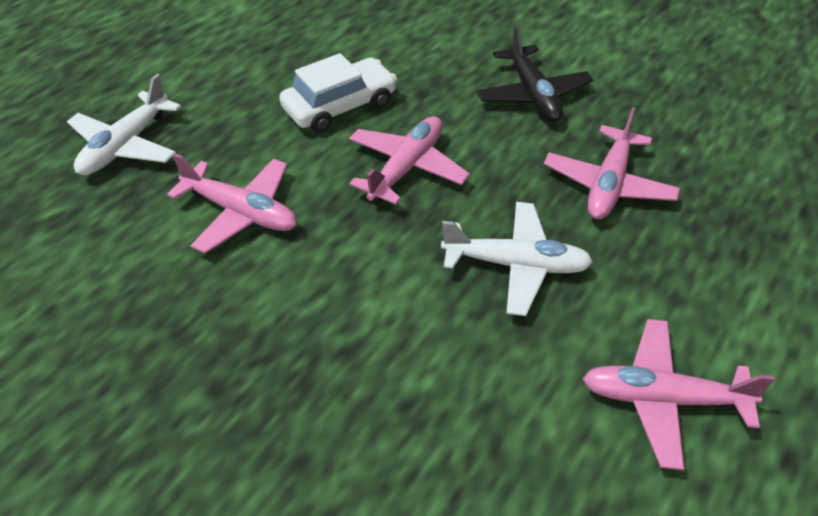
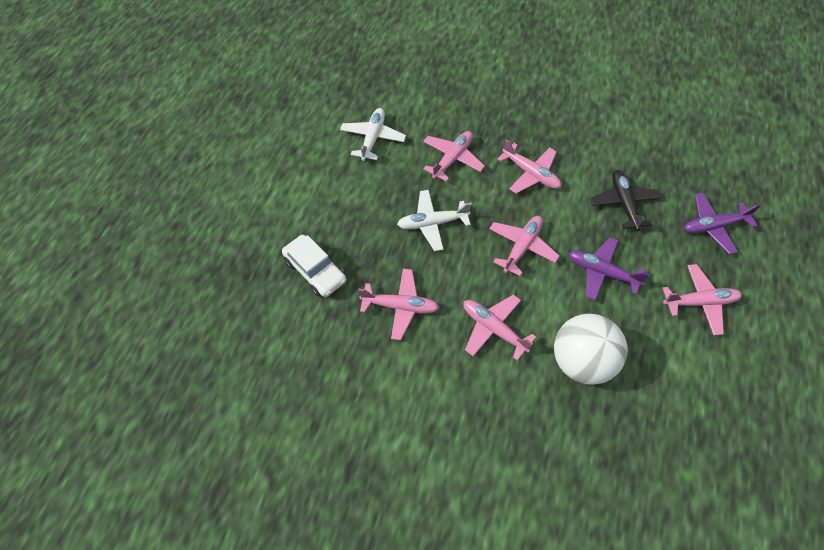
pink plane: 4 -> 6
purple plane: 0 -> 2
white ball: 0 -> 1

